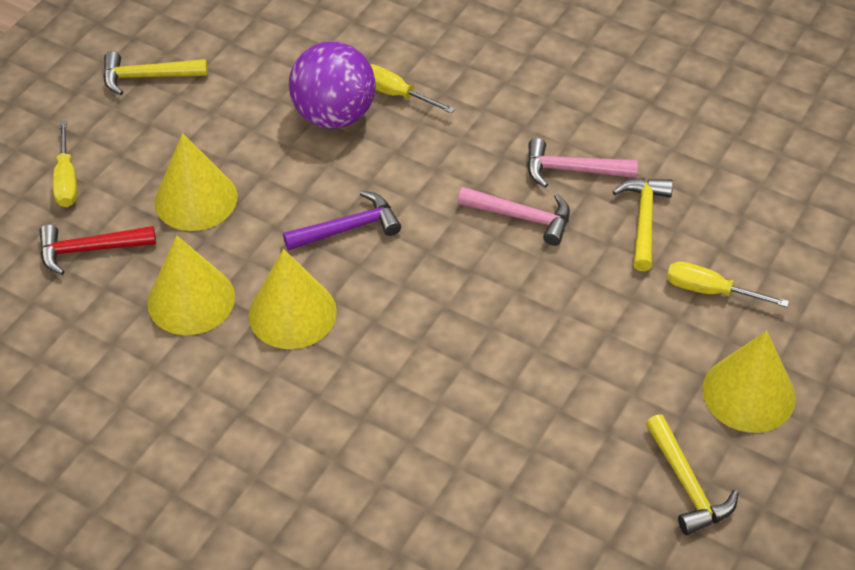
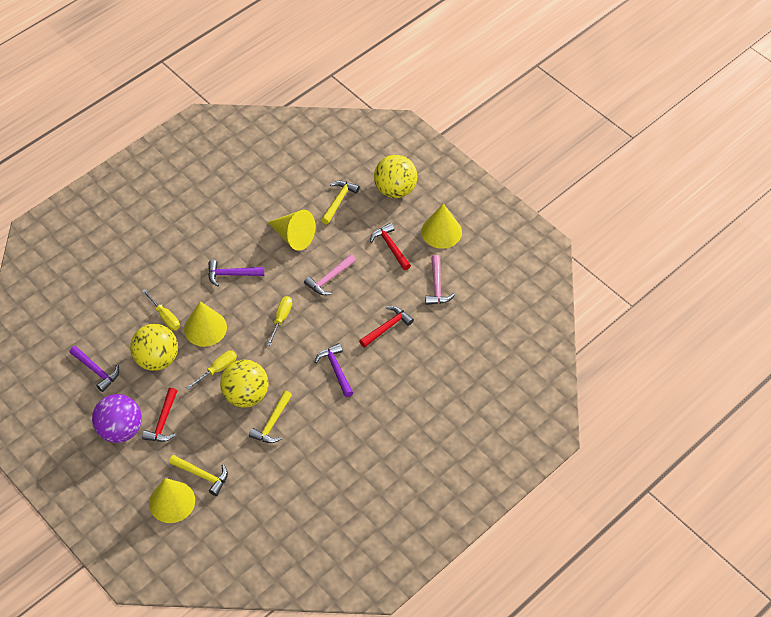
purple hammer: 1 -> 3
red hammer: 1 -> 3
yellow ball: 0 -> 3

